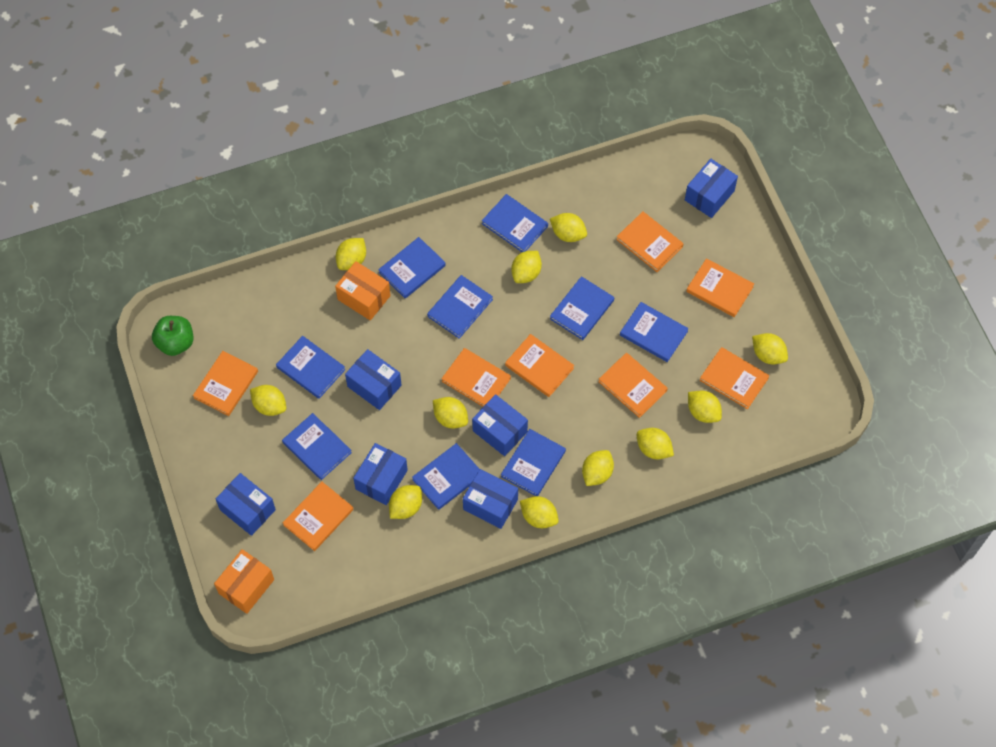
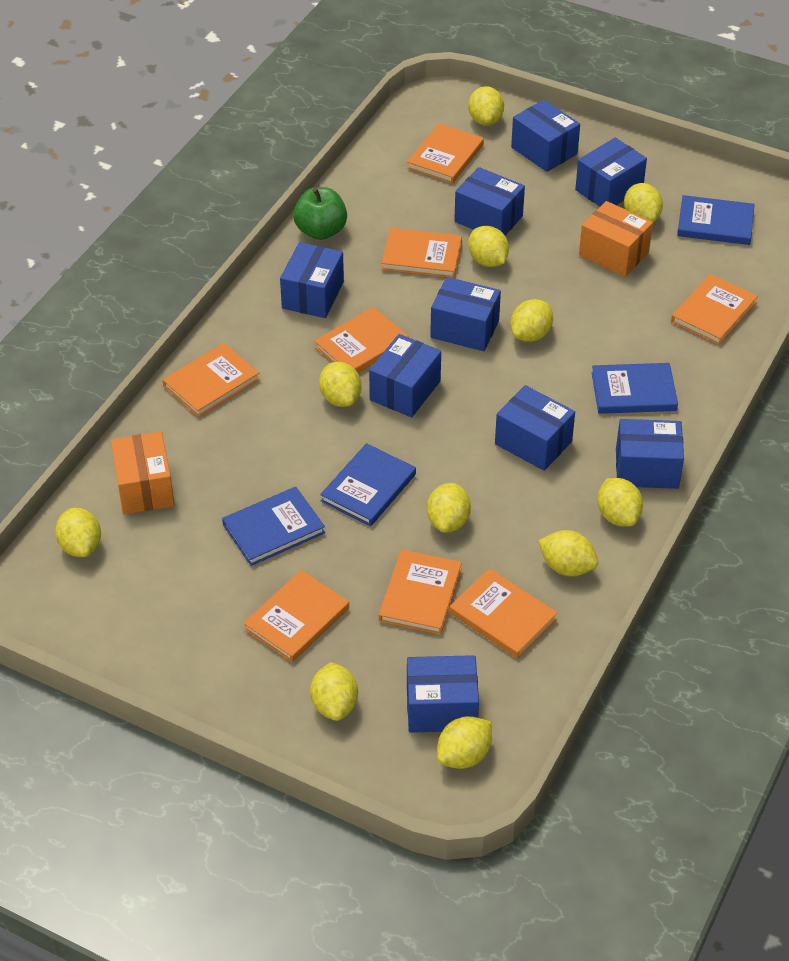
blue book: 9 -> 4
blue box: 6 -> 9

